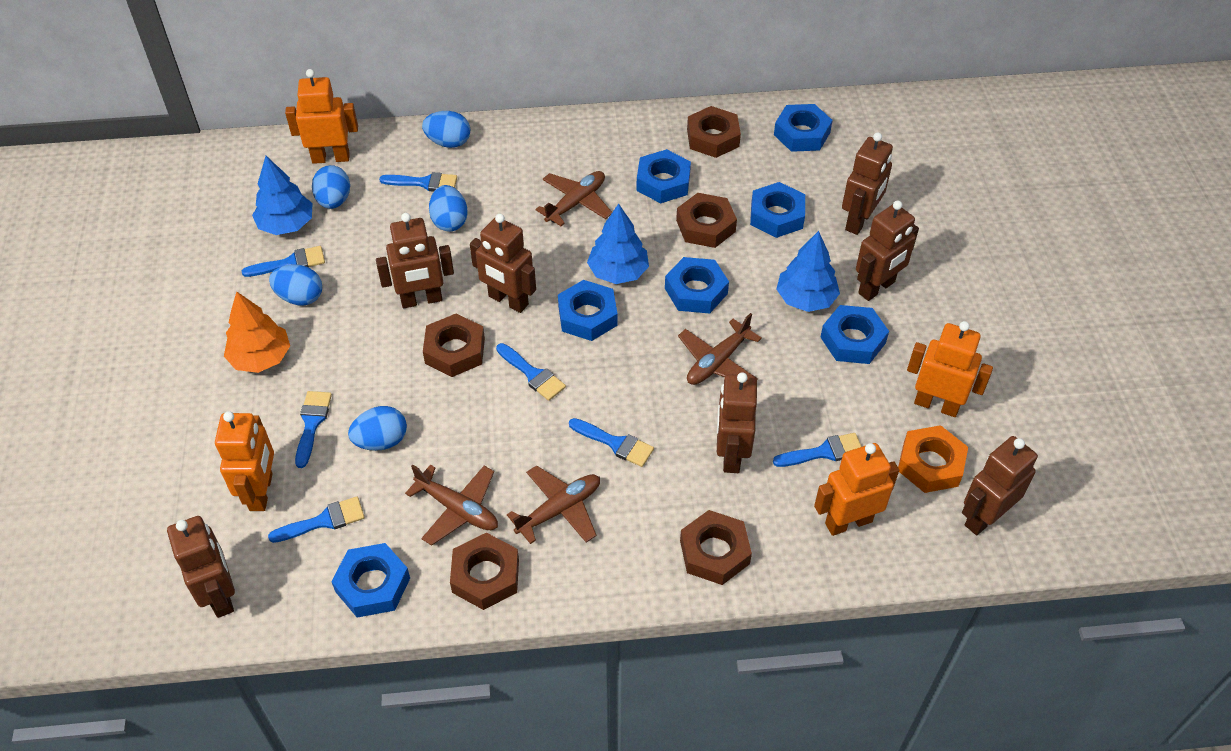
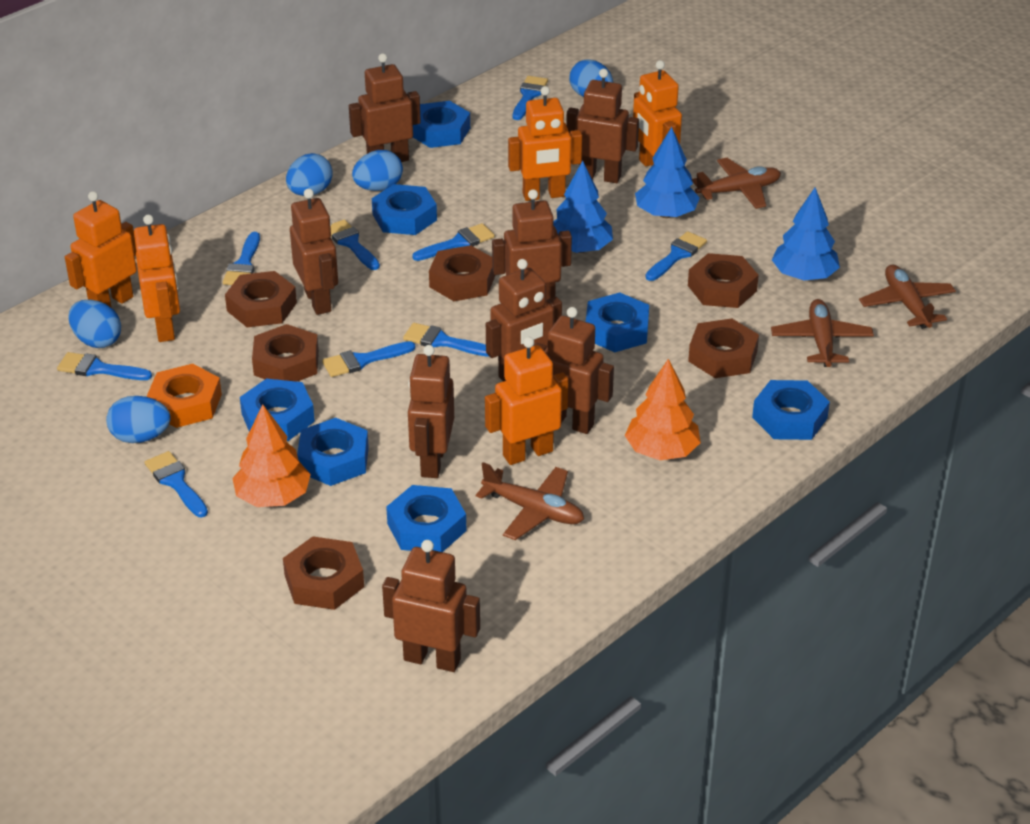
blue brush: 7 -> 9
brown nut: 5 -> 6
brown robot: 7 -> 8
orange robot: 4 -> 5
orange tree: 1 -> 2

